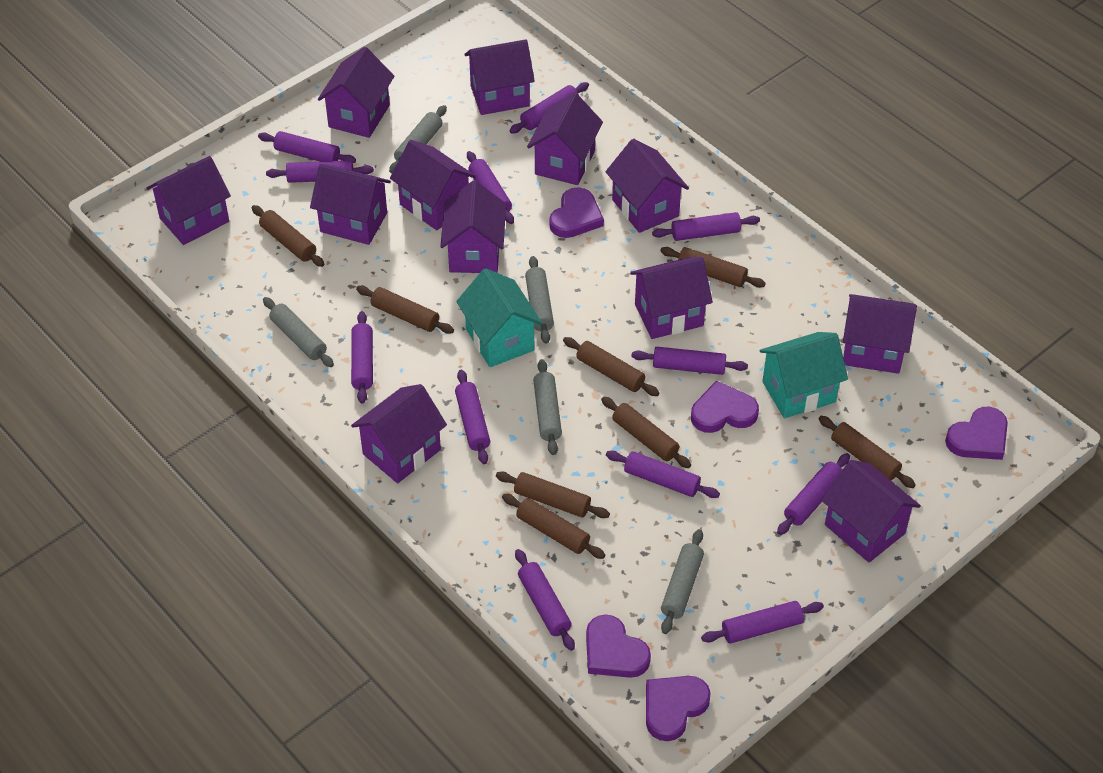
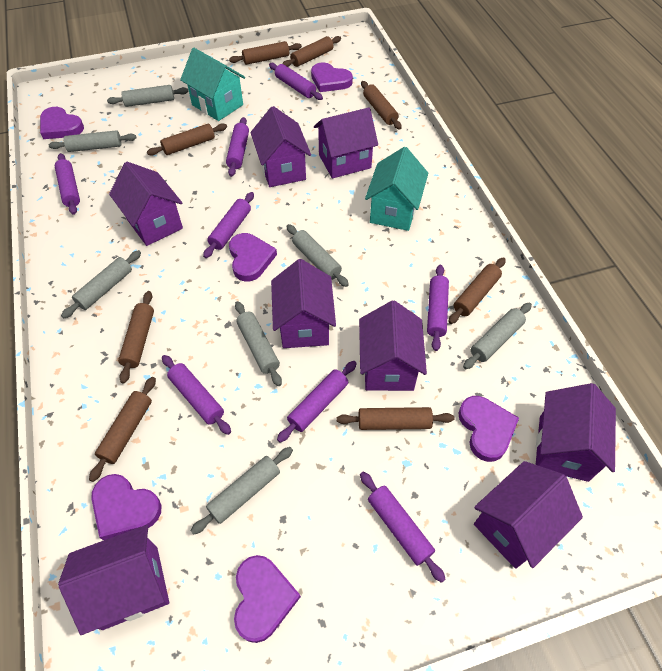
grey rolling pin: 5 -> 7
purple heart: 5 -> 6
purple house: 12 -> 8
purple rolling pin: 12 -> 8

